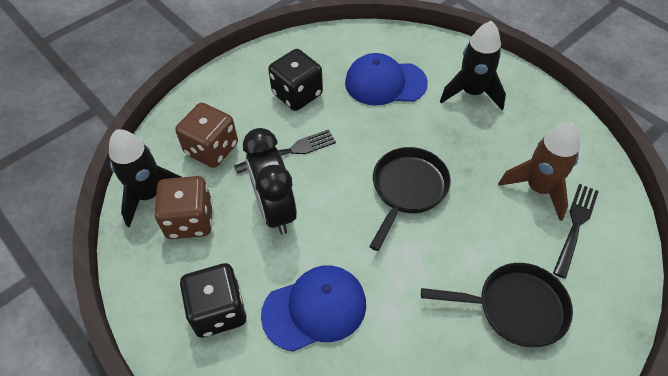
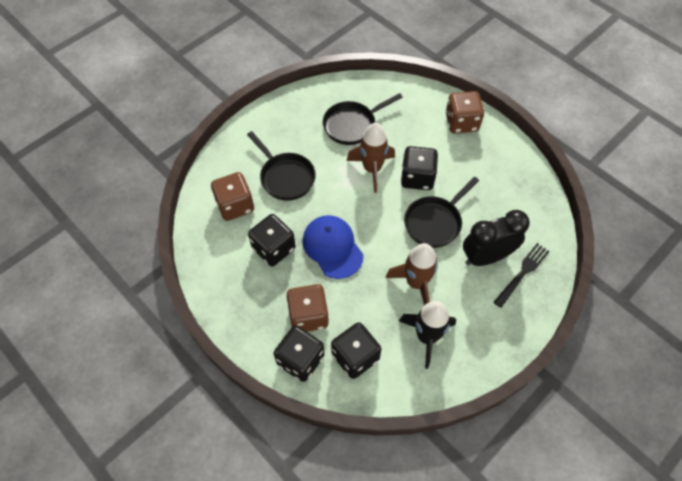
black dice: 2 -> 4
black fork: 2 -> 1
black pan: 2 -> 3
black rocket: 2 -> 1
blue cap: 2 -> 1
brown dice: 2 -> 3
brown rocket: 1 -> 2

